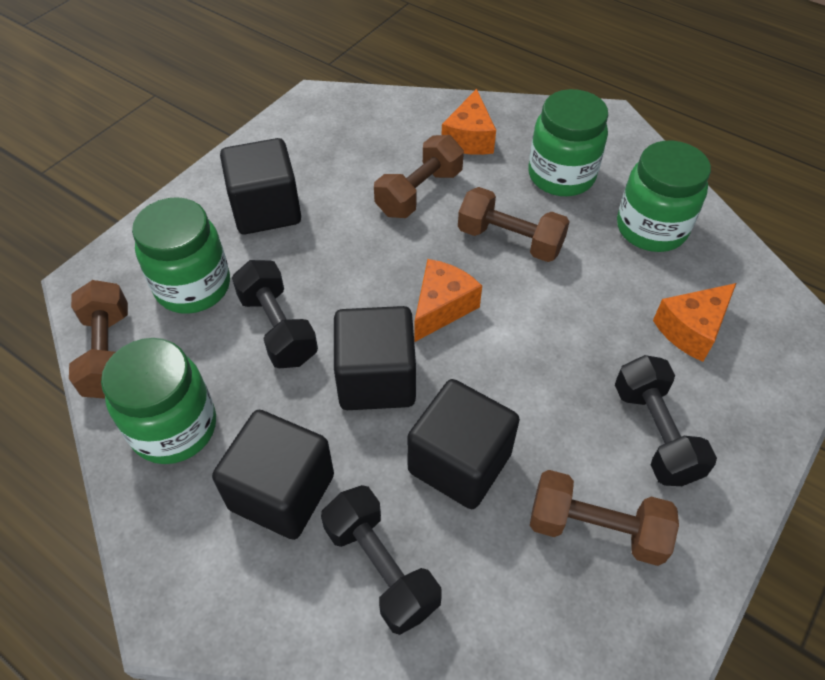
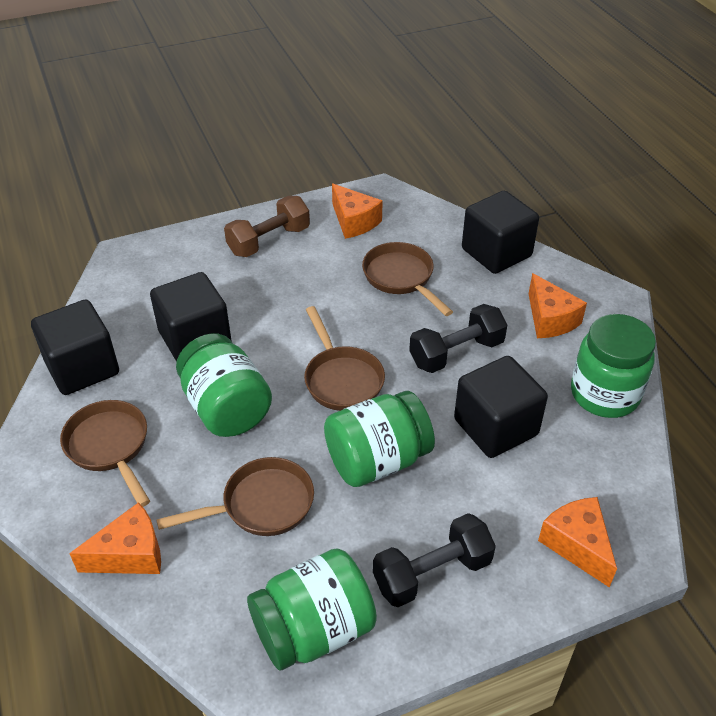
black dumbbell: 3 -> 2
brown dumbbell: 4 -> 1
brown pan: 0 -> 4
orange cheese: 3 -> 4

